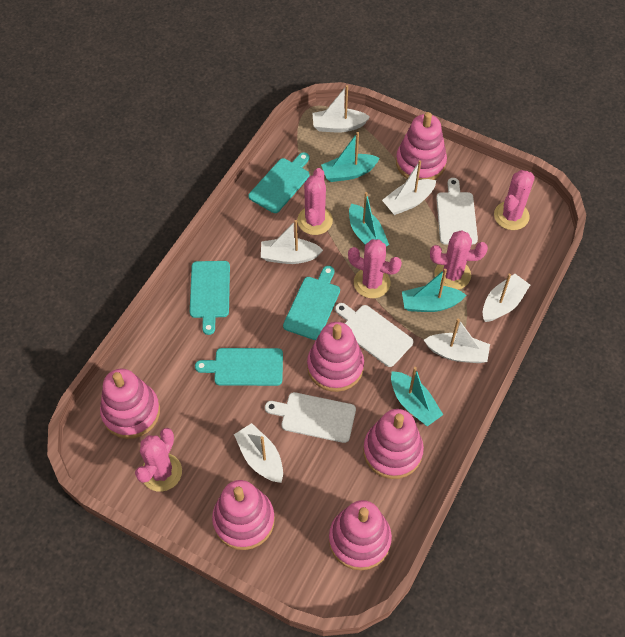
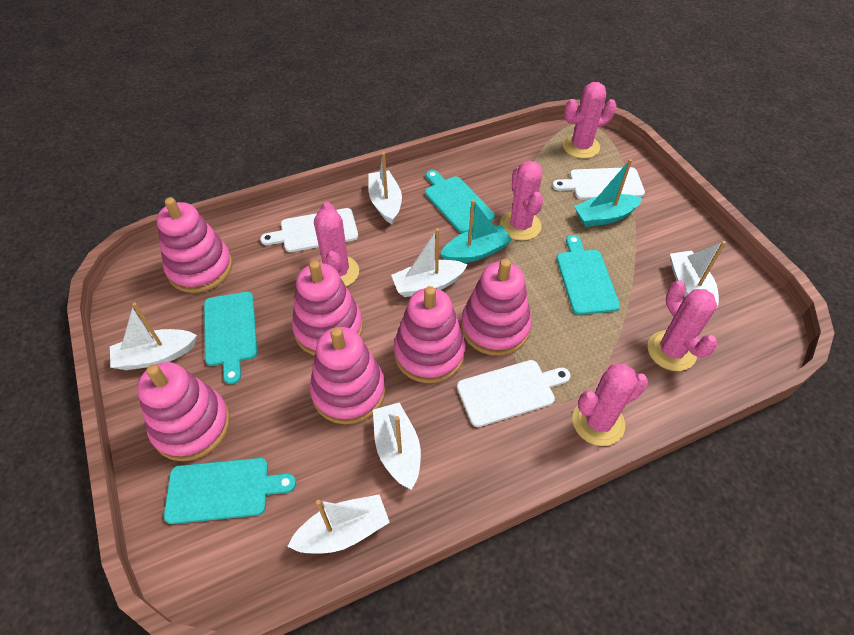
turquoise boat: 4 -> 2

